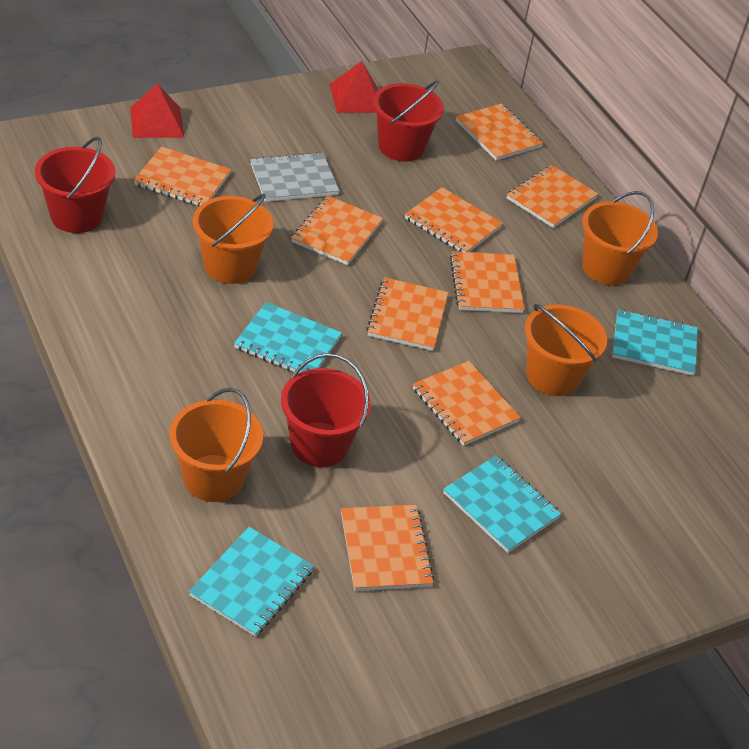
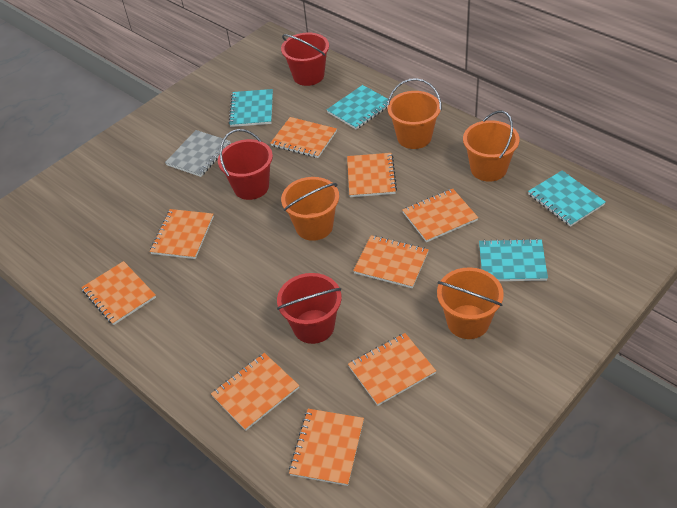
red pyramid: 2 -> 0

